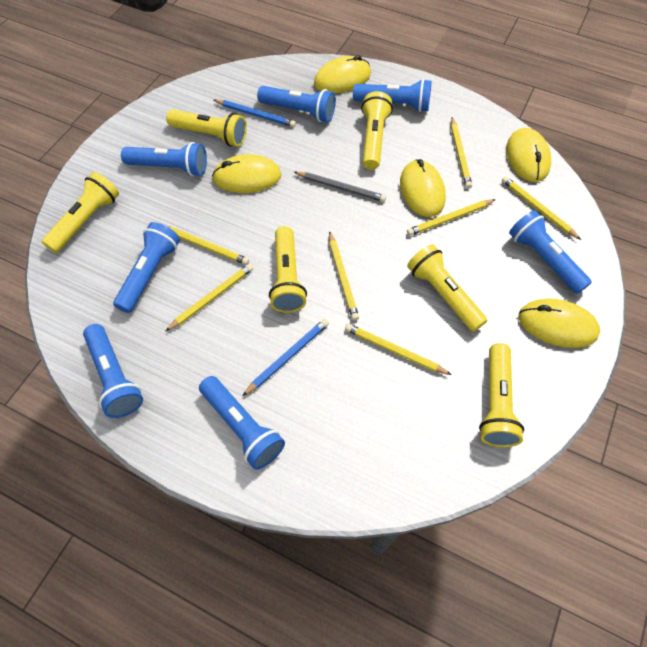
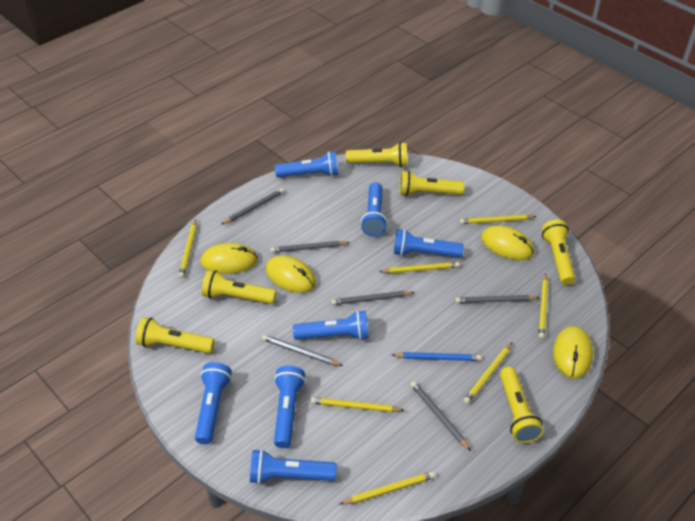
blue pencil: 2 -> 1
grey pencil: 1 -> 6
yellow mouse: 5 -> 4

